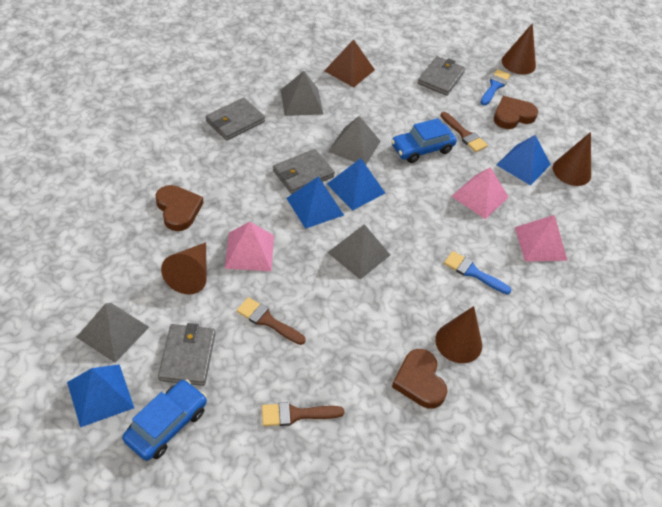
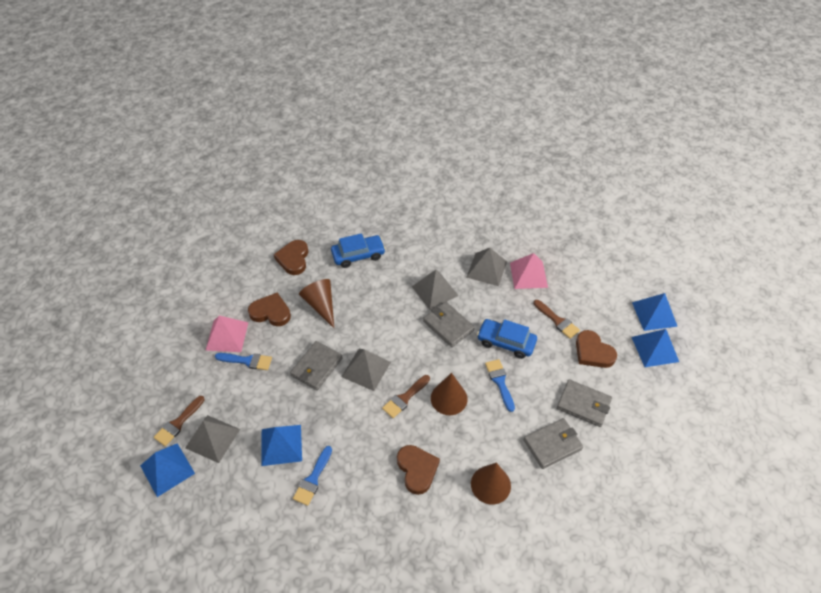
blue brush: 2 -> 3
brown cone: 4 -> 3
brown heart: 3 -> 4
brown pyramid: 1 -> 0
pink pyramid: 3 -> 2

